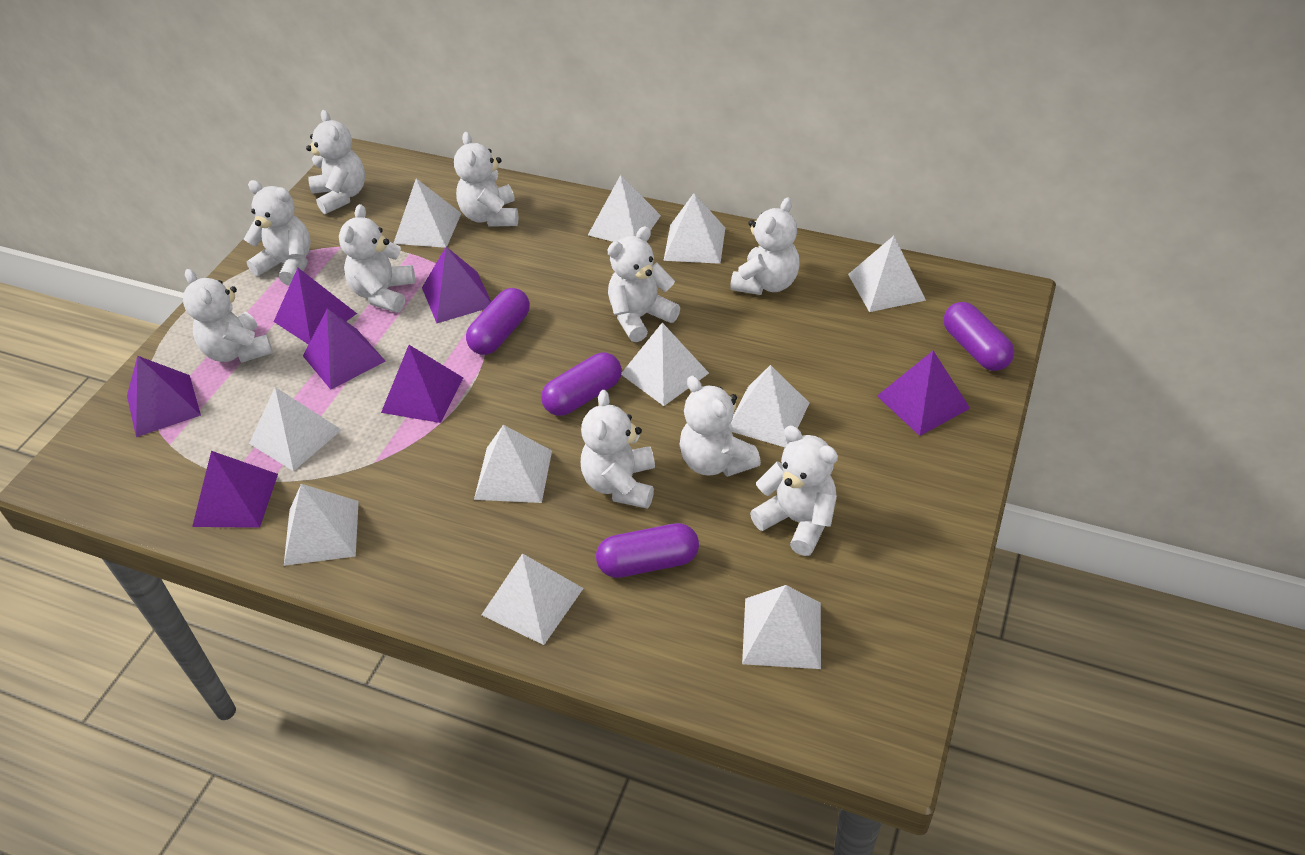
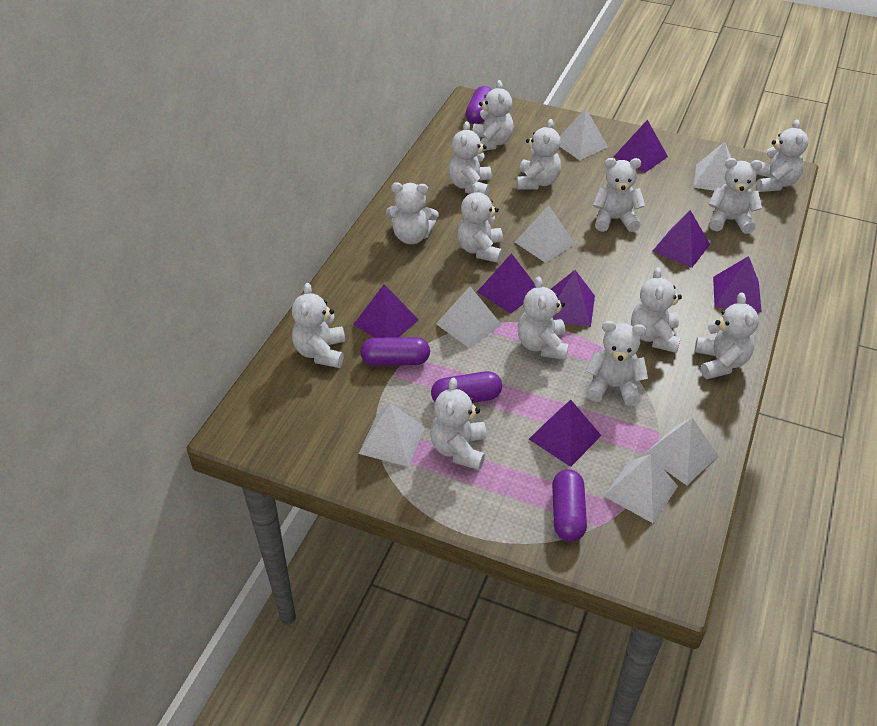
white pyramid: 11 -> 7
white teddy bear: 10 -> 14

